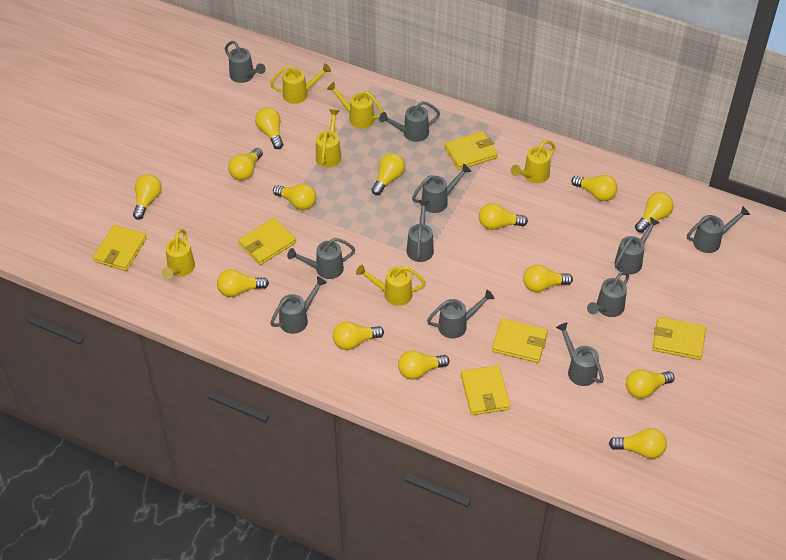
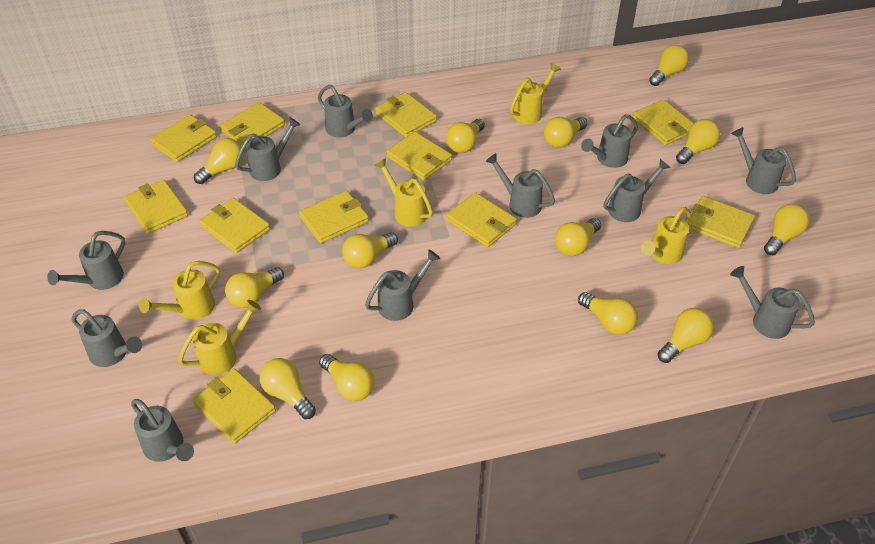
yellow light bulb: 14 -> 13
yellow wallet: 6 -> 11
yellow watering can: 6 -> 5

